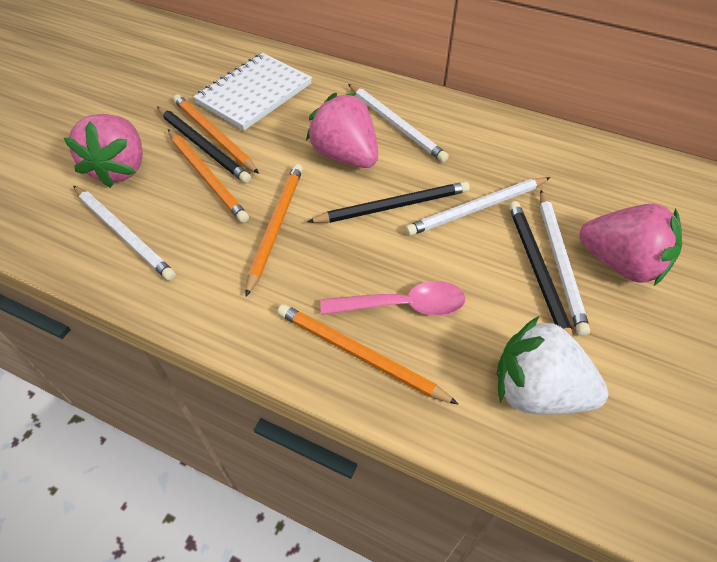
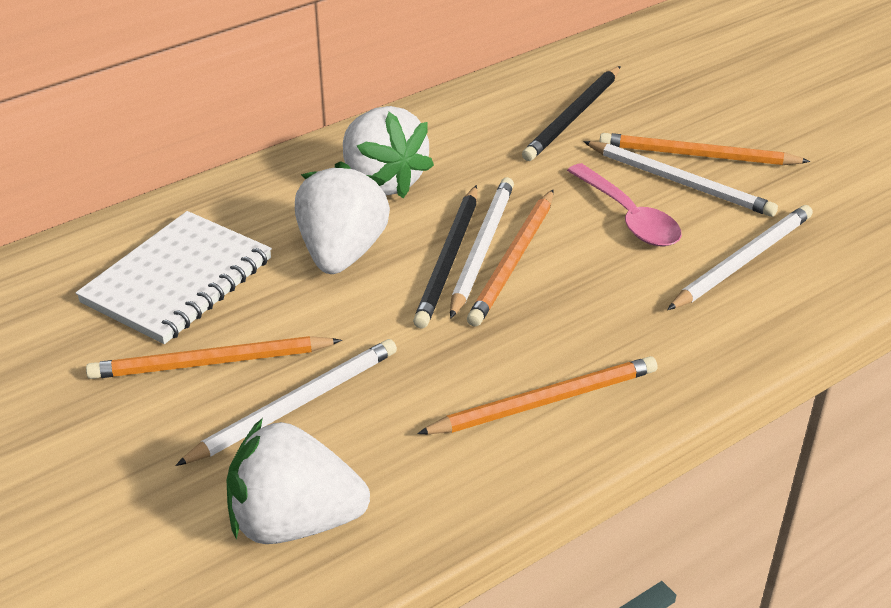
black pencil: 3 -> 2
pink strawberry: 3 -> 0
white strawberry: 1 -> 3

